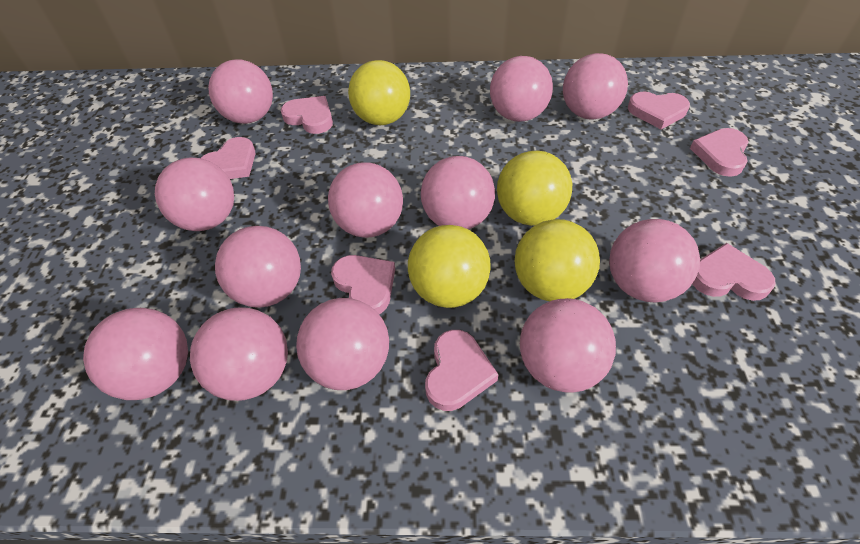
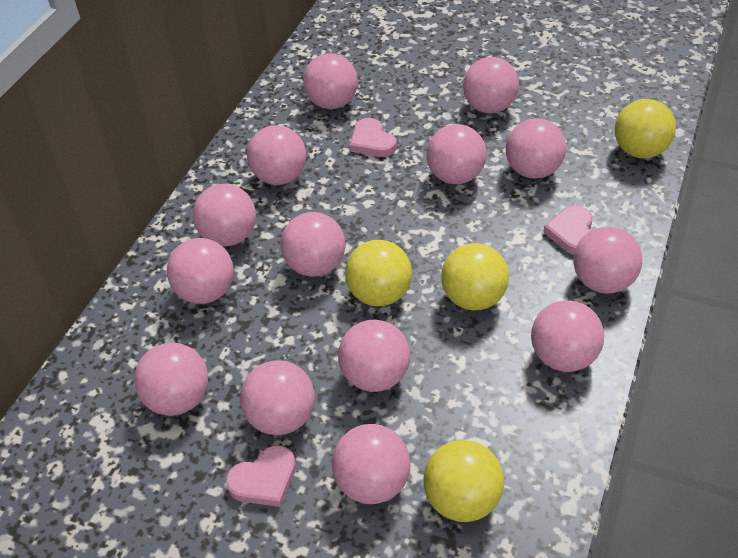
pink ball: 12 -> 14
pink heart: 7 -> 3

